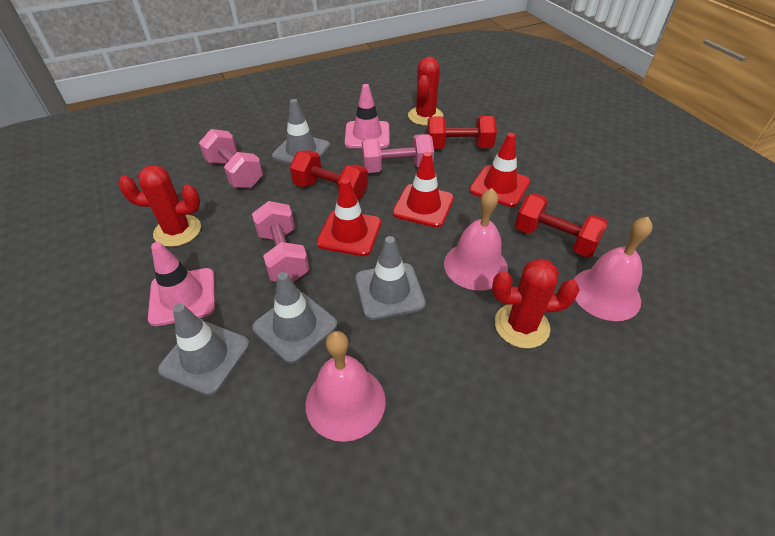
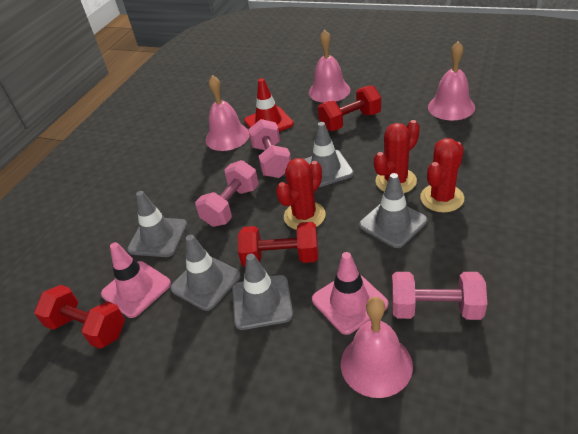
grey traffic cone: 4 -> 5
pink bell: 3 -> 4
red traffic cone: 3 -> 1

